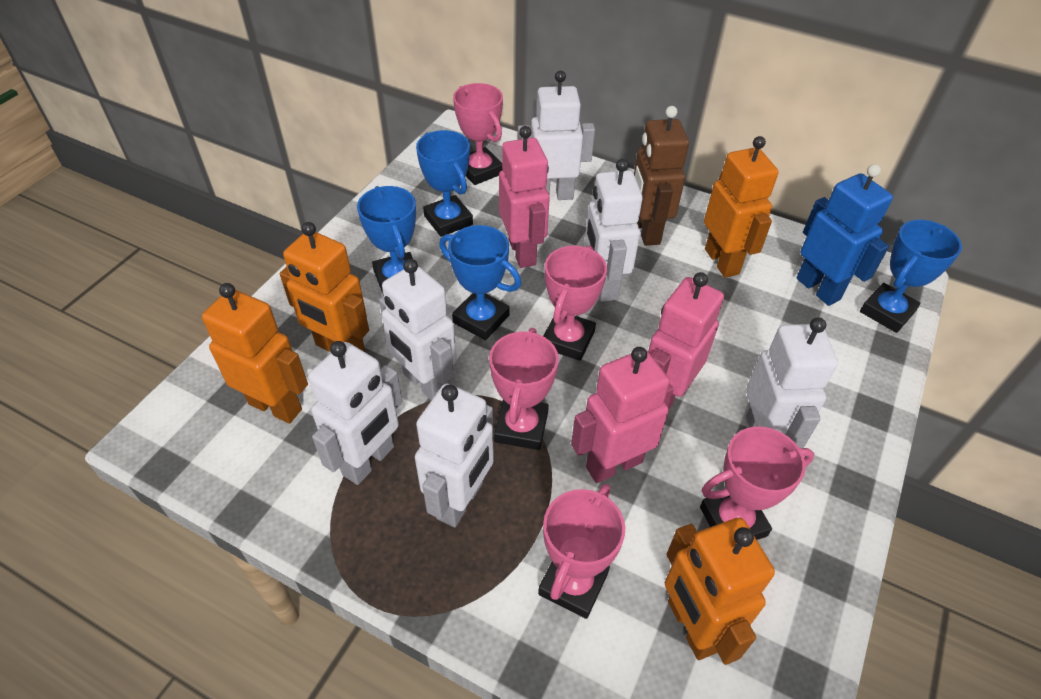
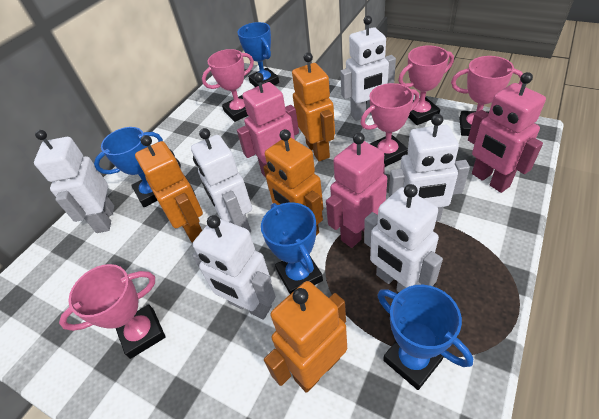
blue robot: 1 -> 0
brown robot: 1 -> 0

